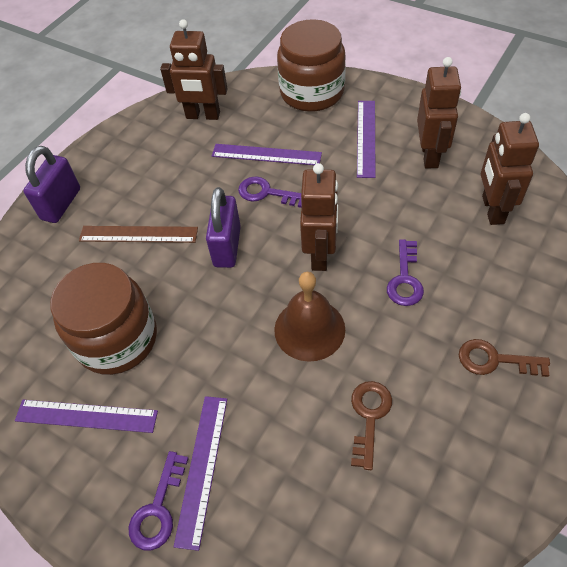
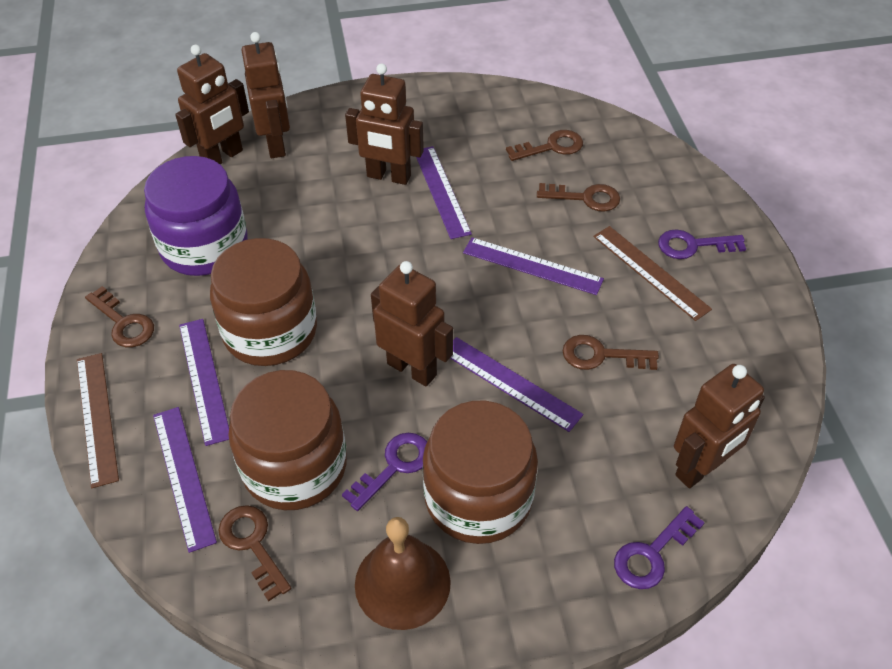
brown jar: 2 -> 3
brown key: 2 -> 5
brown robot: 4 -> 5
brown ruler: 1 -> 2
purple jar: 0 -> 1
purple padlock: 2 -> 0
purple ruler: 4 -> 5

